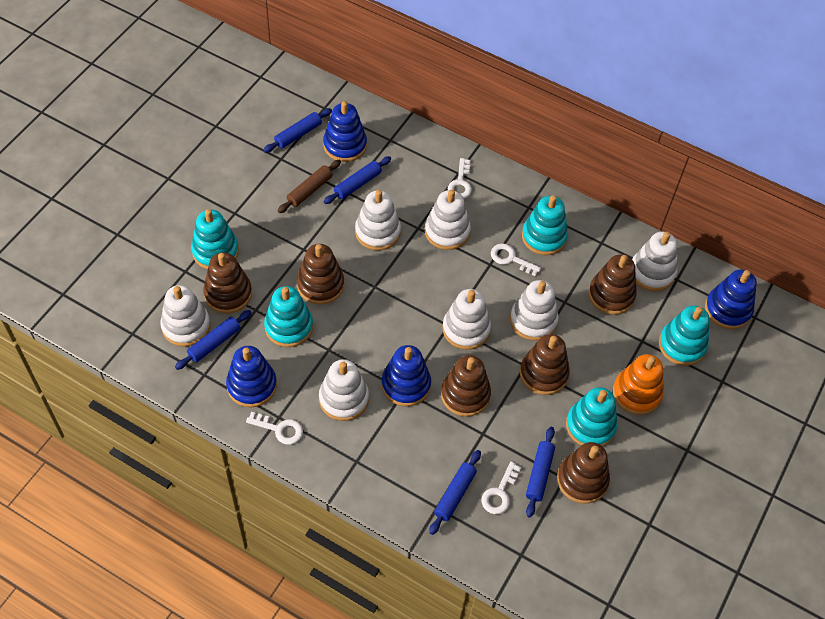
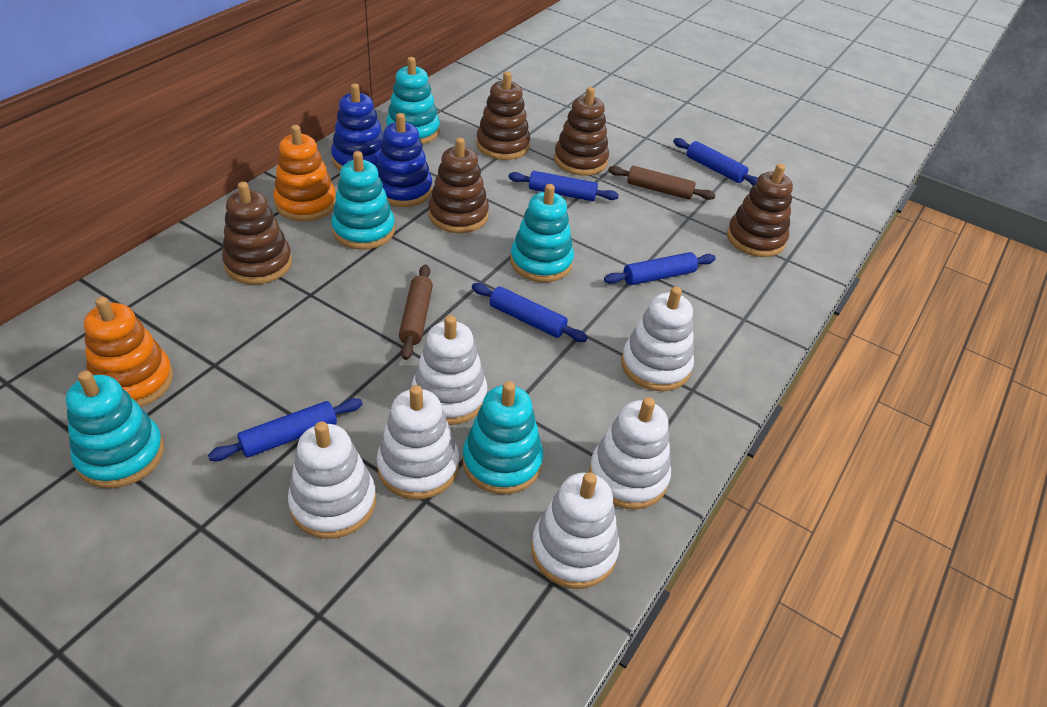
blue stacking toy: 4 -> 2
brown rolling pin: 1 -> 2
brown stacking toy: 6 -> 5
orange stacking toy: 1 -> 2
white key: 4 -> 0
white stacking toy: 7 -> 6

